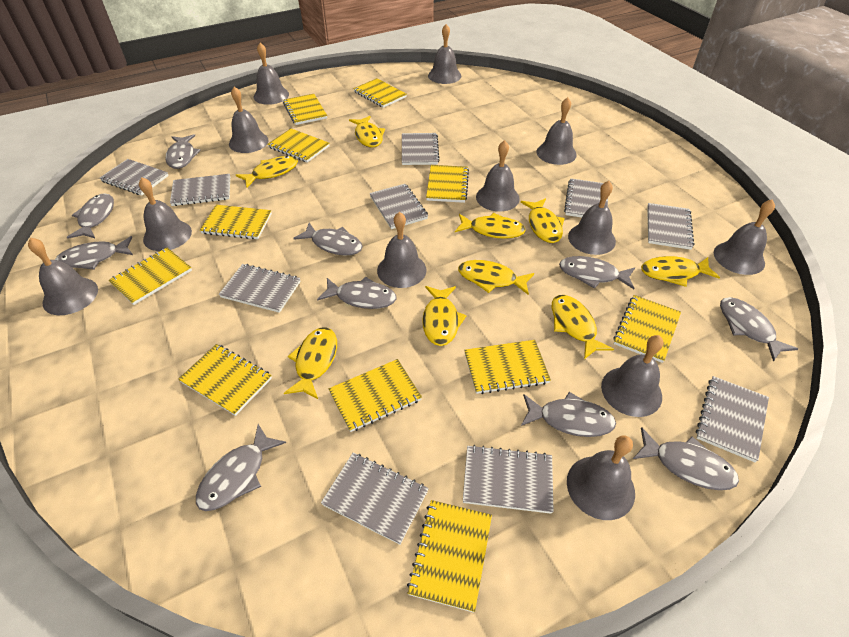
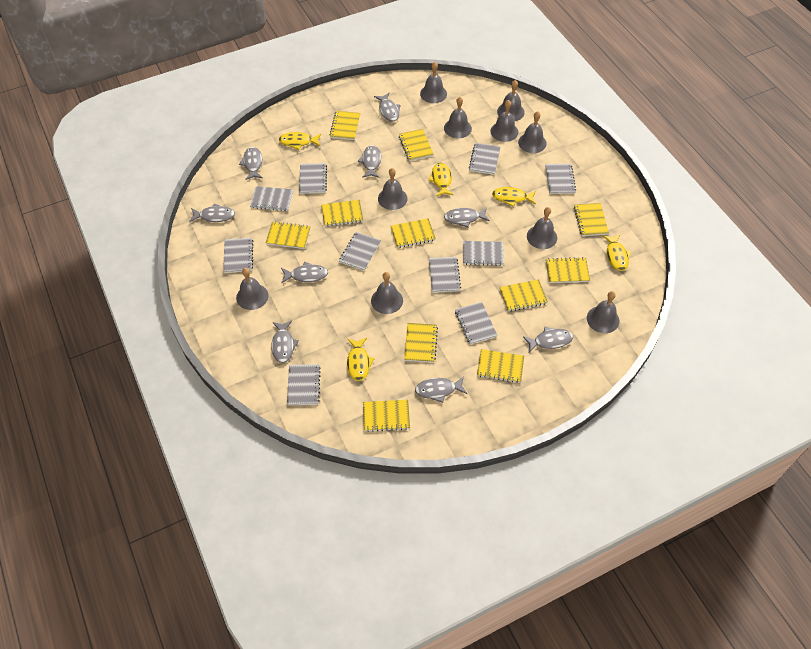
grey bell: 12 -> 10
grey fish: 10 -> 9
yellow fish: 9 -> 5

